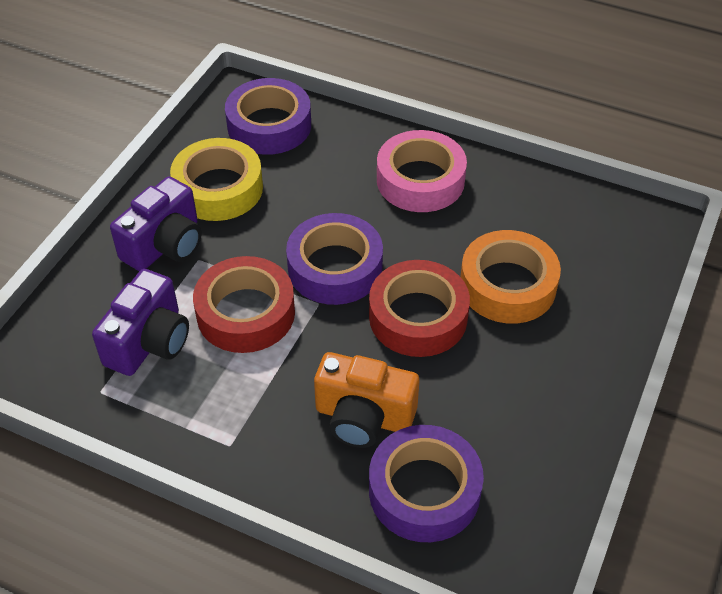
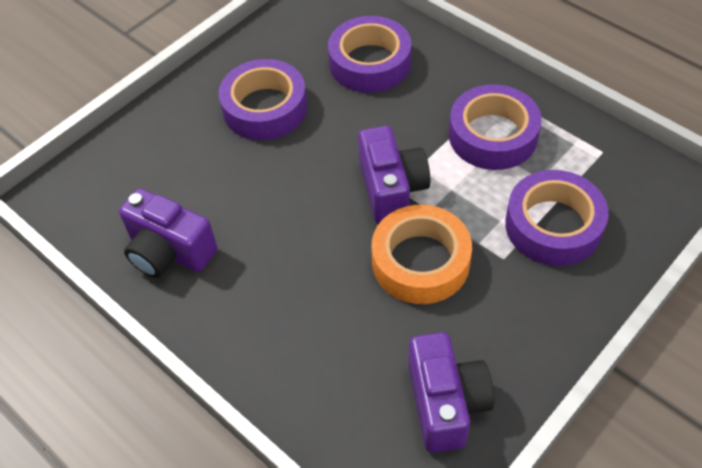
orange camera: 1 -> 0
pink tape: 1 -> 0
purple camera: 2 -> 3
purple tape: 3 -> 4
red tape: 2 -> 0
yellow tape: 1 -> 0

